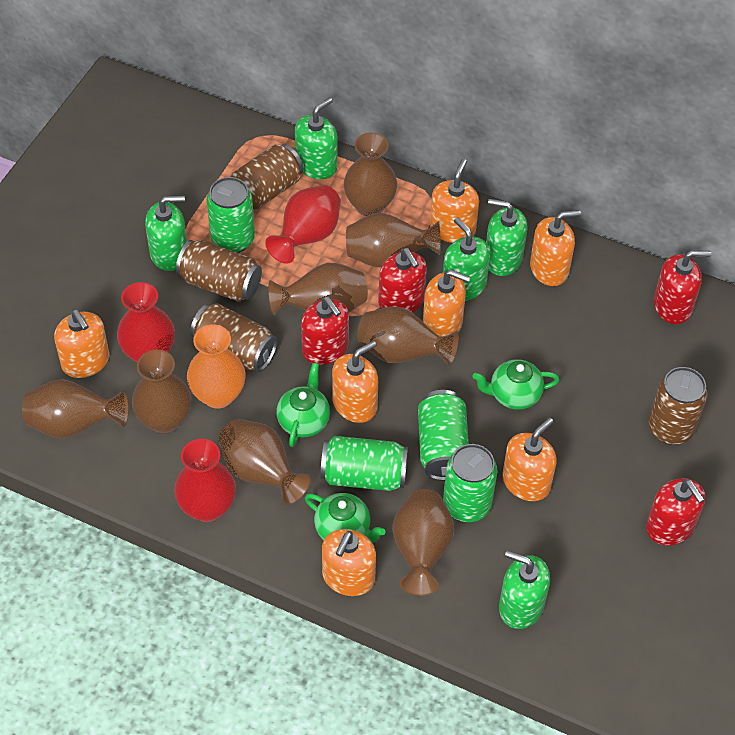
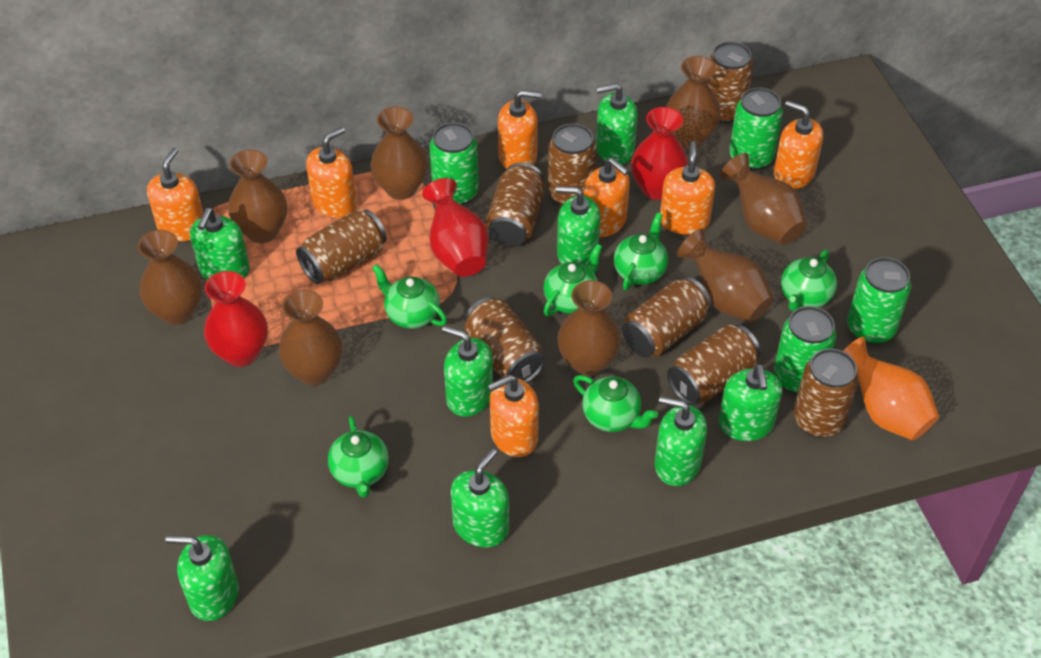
brown can: 4 -> 8
green soap dispenser: 5 -> 8
green teapot: 3 -> 6
red soap dispenser: 4 -> 0

